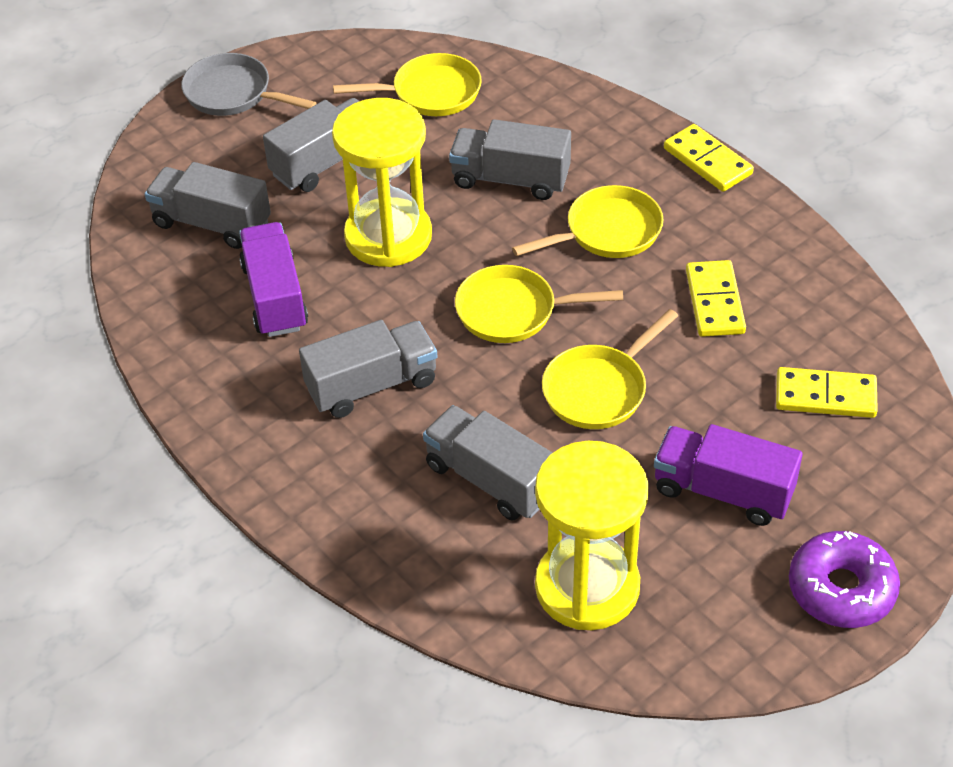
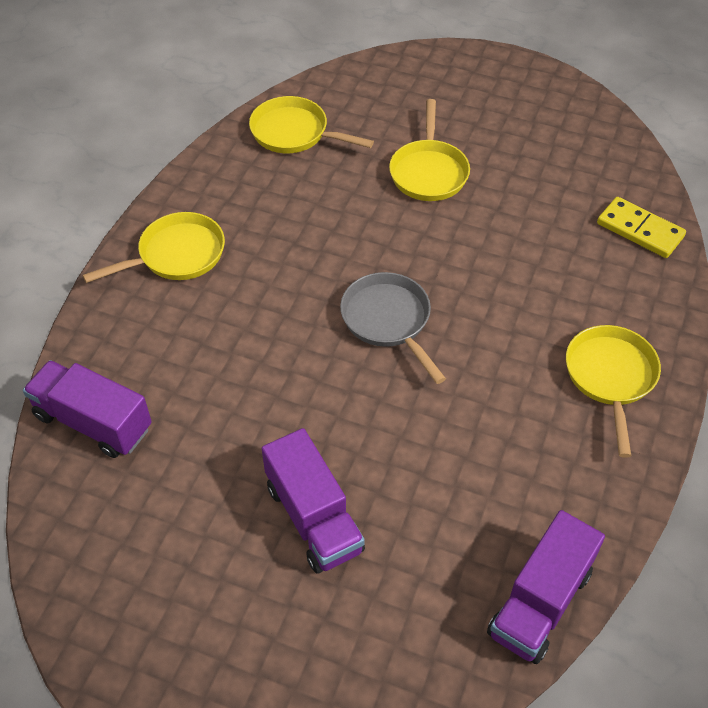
grey truck: 5 -> 0
purple donut: 1 -> 0
purple truck: 2 -> 3
yellow domino: 3 -> 1
yellow hourglass: 2 -> 0

